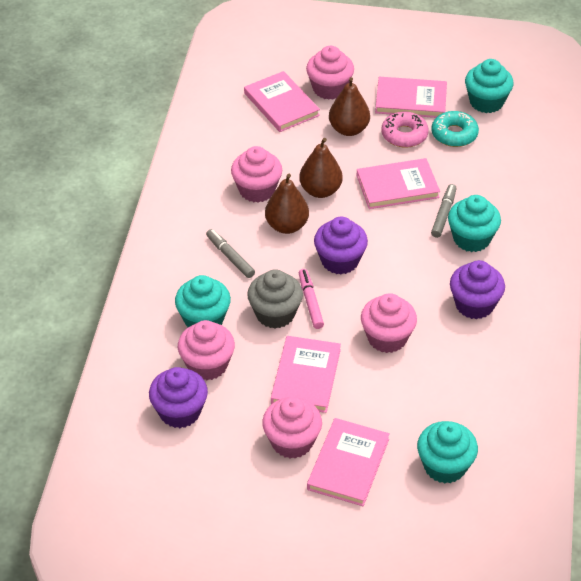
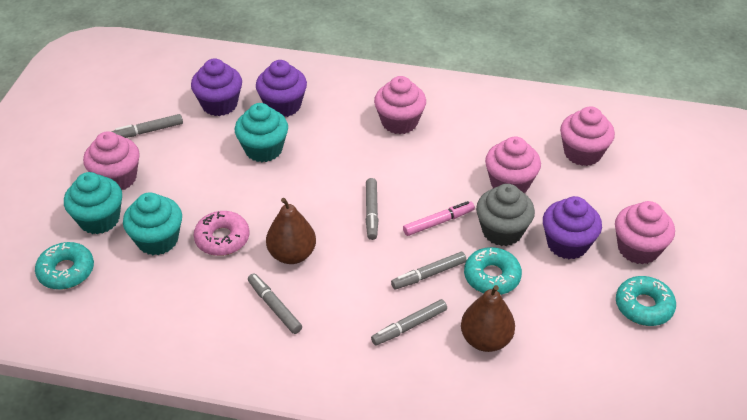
brown pear: 3 -> 2
grey marker: 2 -> 5
pink book: 5 -> 0
turquoise cupcake: 4 -> 3
turquoise donut: 1 -> 3

